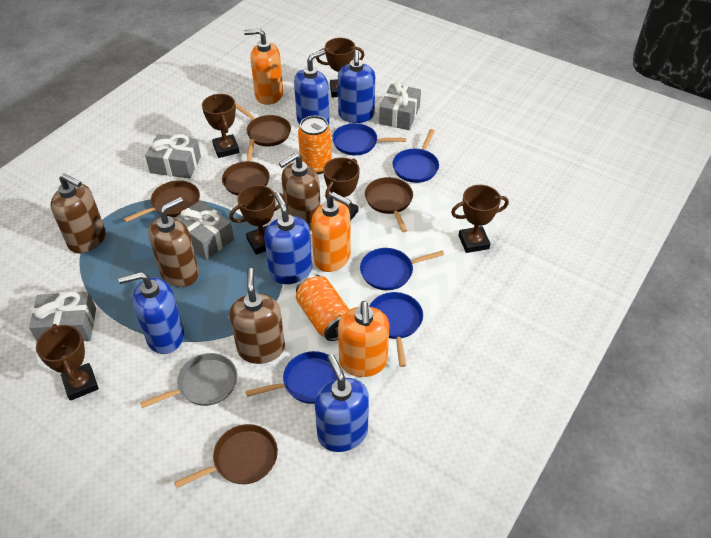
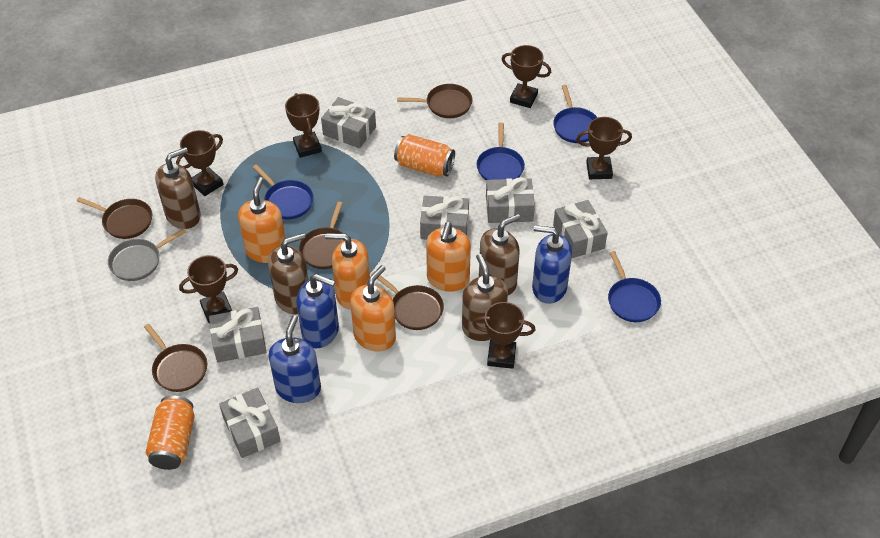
blue pan: 5 -> 4
blue soap dispenser: 5 -> 3
grey gift: 4 -> 6
orange soap dispenser: 3 -> 4

